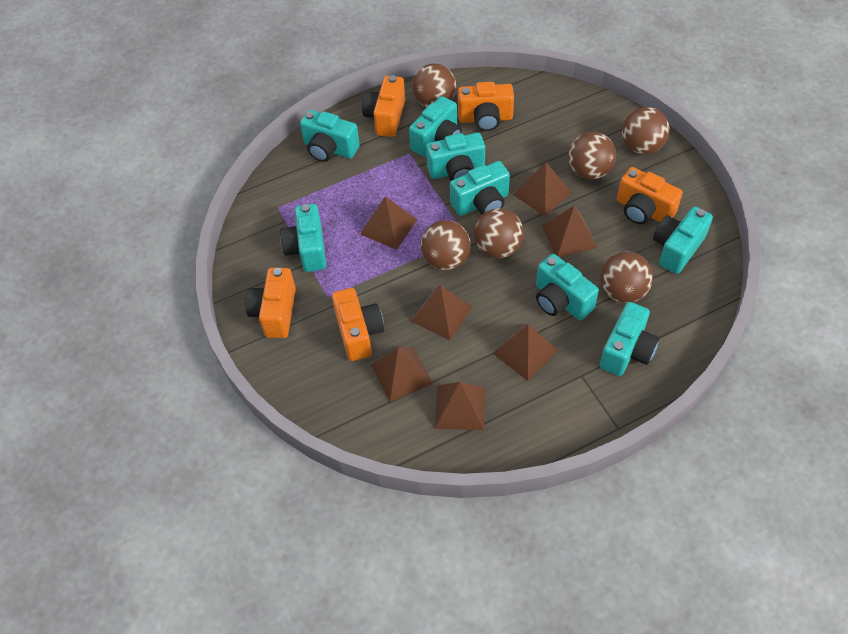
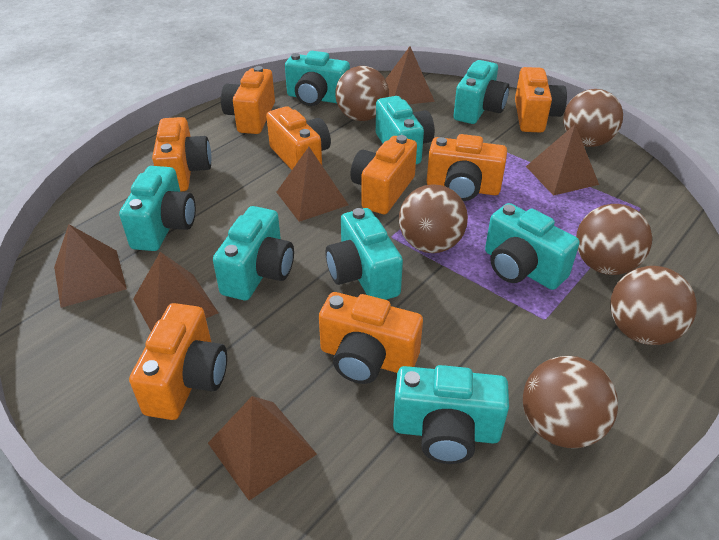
brown pyramid: 7 -> 6
orange camera: 5 -> 8

